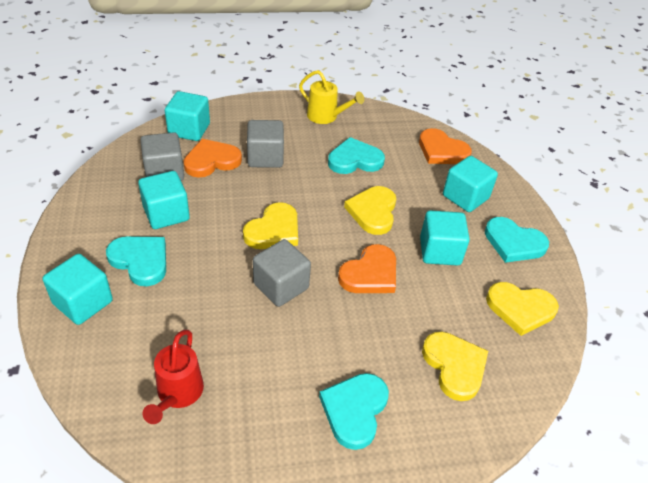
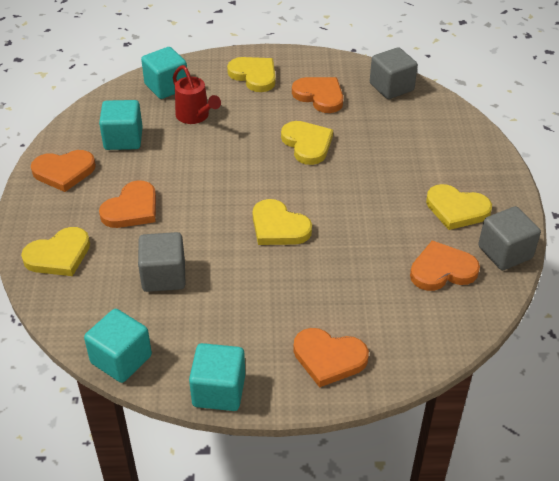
orange heart: 3 -> 5
turquoise cube: 5 -> 4
turquoise heart: 4 -> 0
yellow heart: 4 -> 5
yellow watering can: 1 -> 0

